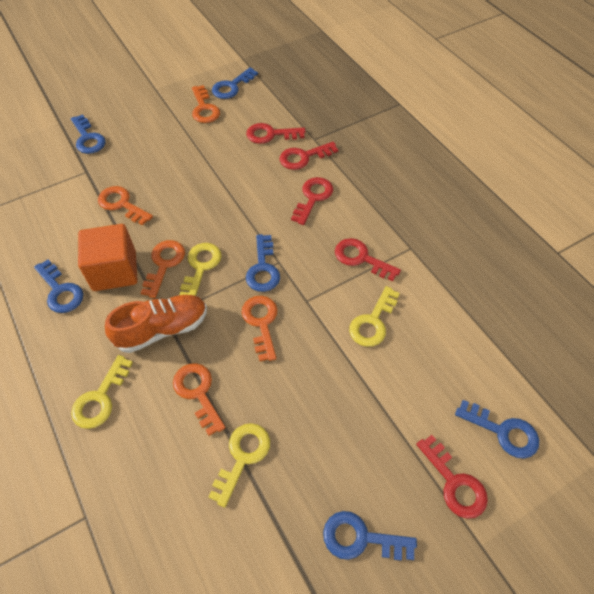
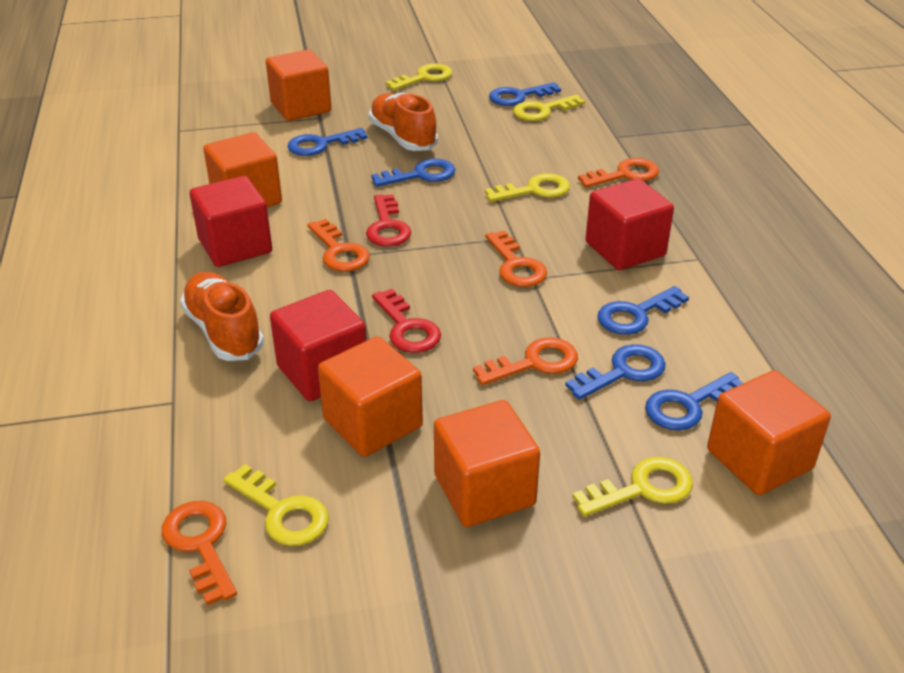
orange cube: 1 -> 5
orange shoe: 1 -> 2
red cube: 0 -> 3
red key: 5 -> 2
yellow key: 4 -> 5

